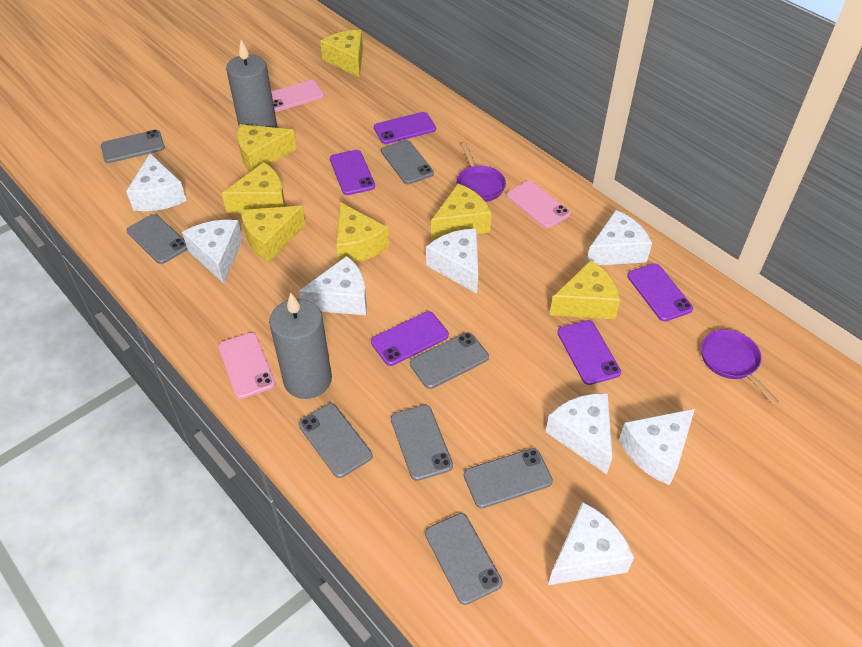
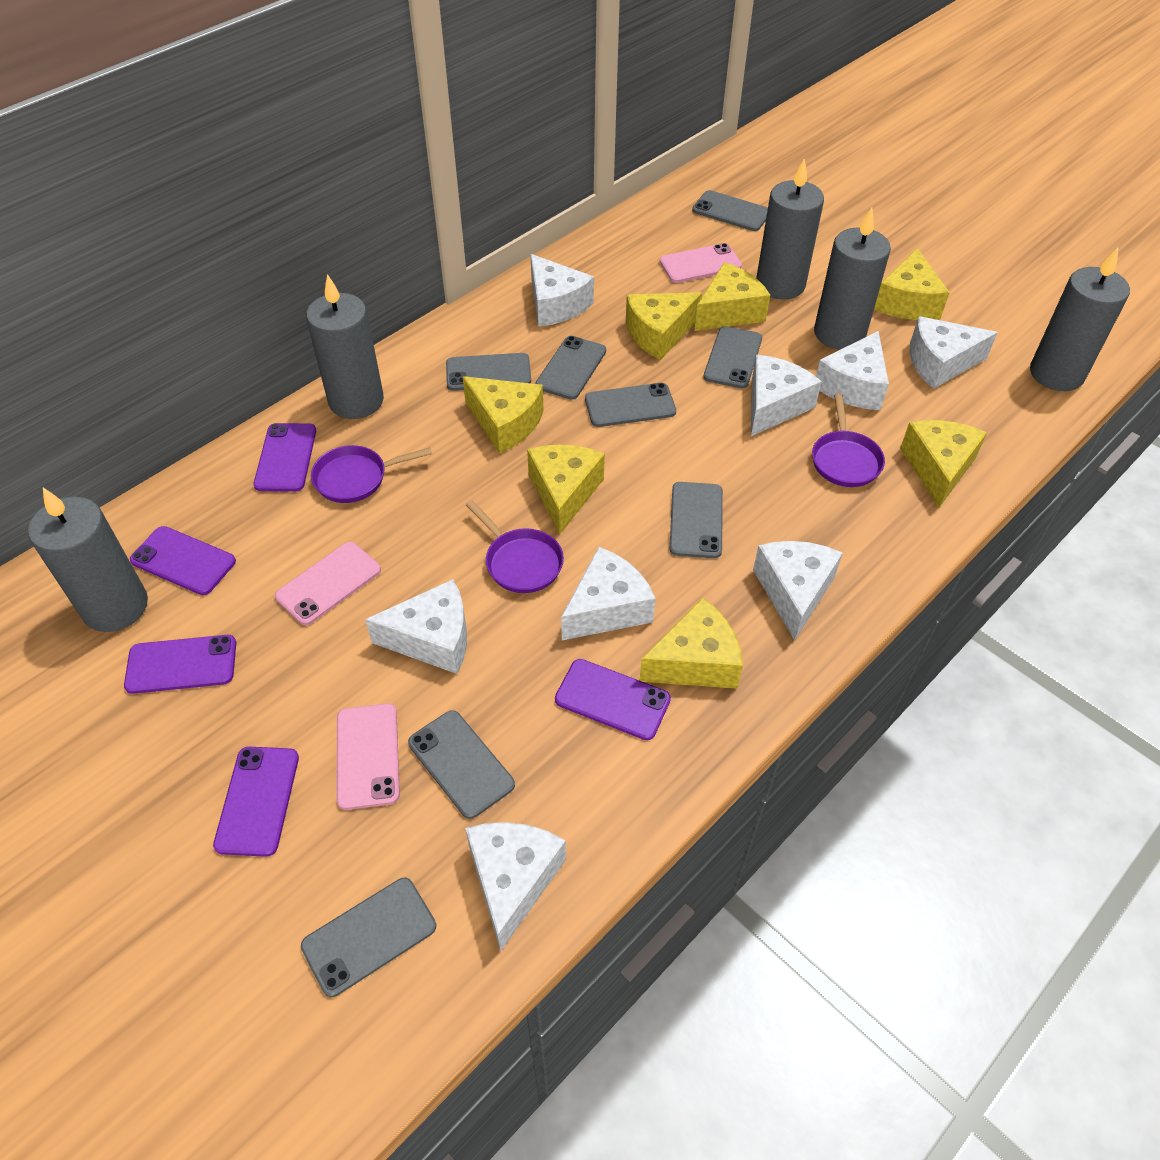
grey candle: 2 -> 5
purple pan: 2 -> 3

